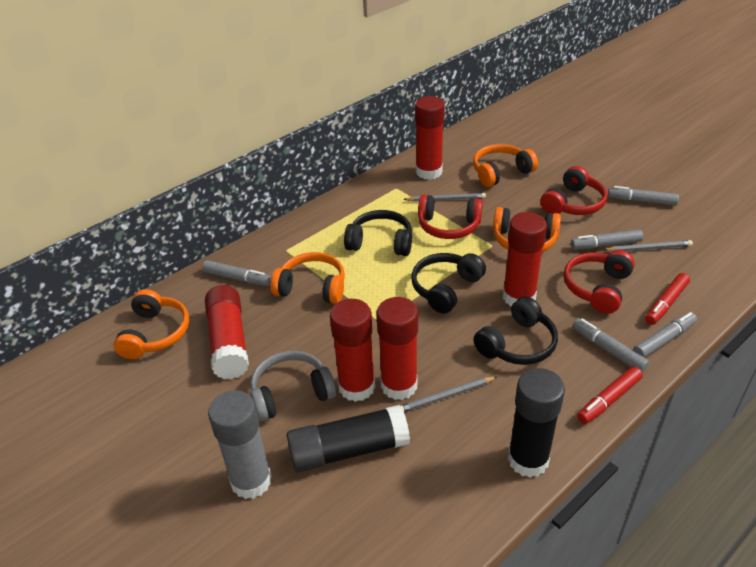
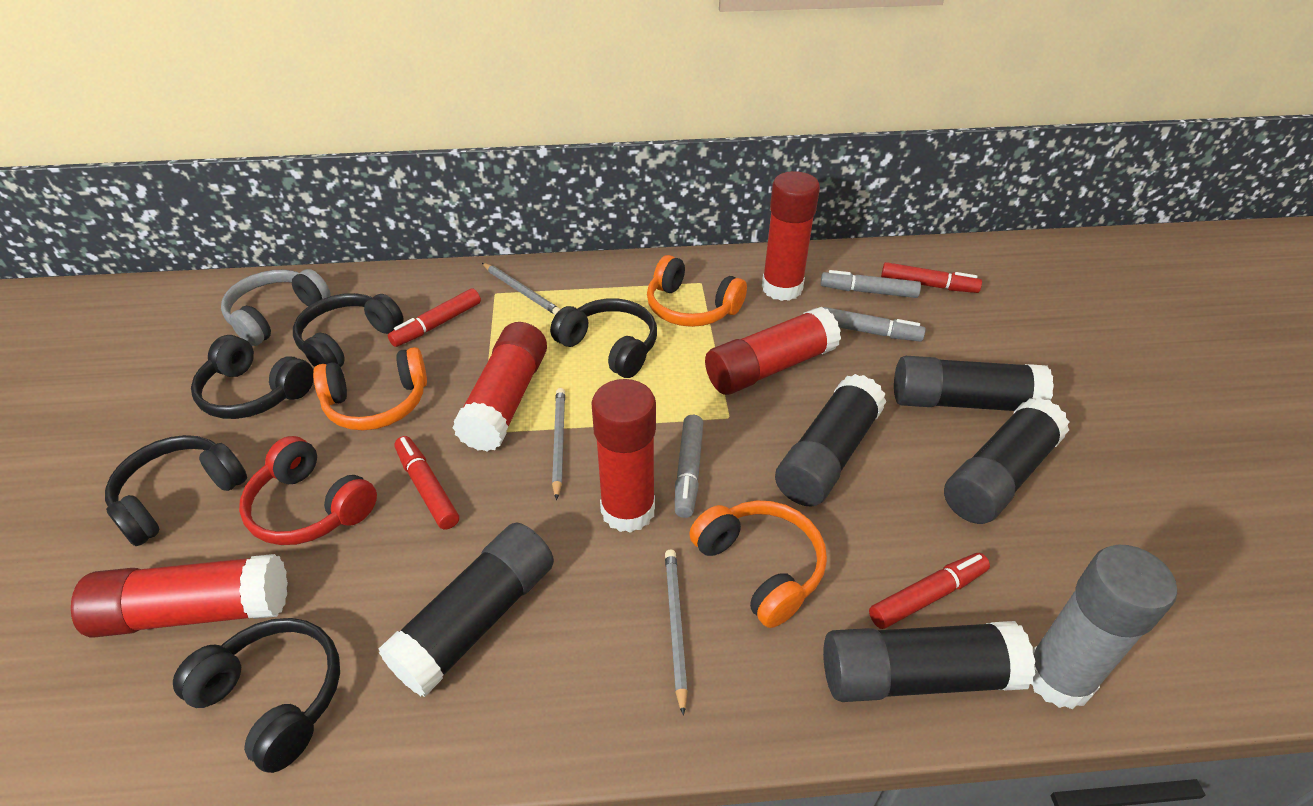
black glue stick: 2 -> 5
black headphones: 3 -> 5
grey marker: 5 -> 3
orange headphones: 4 -> 3
red headphones: 3 -> 1
red marker: 2 -> 4

